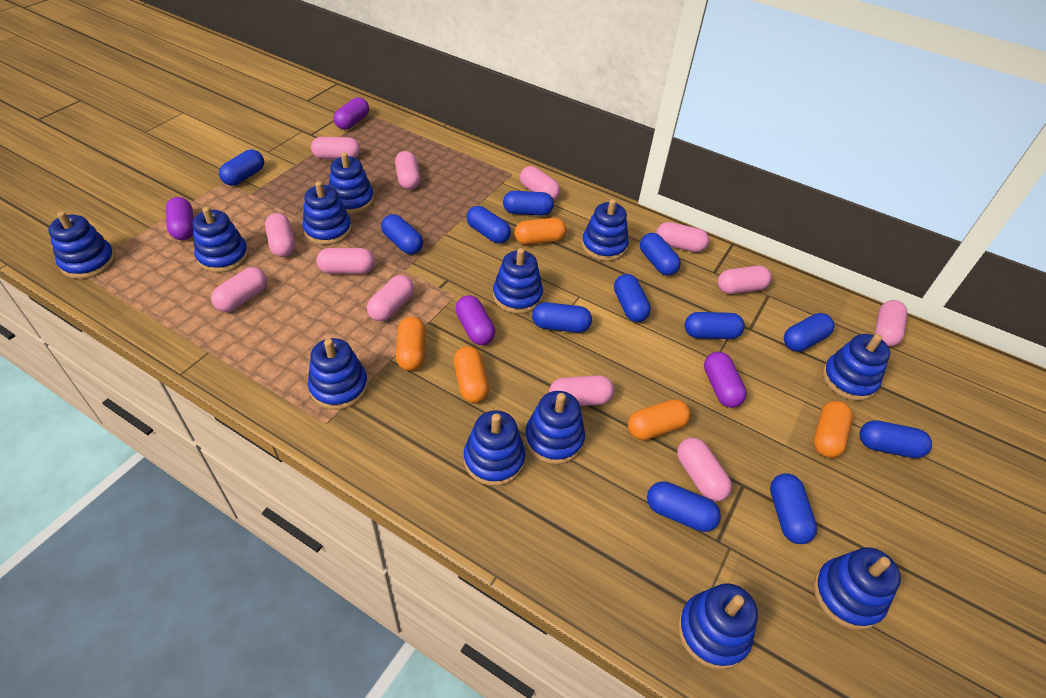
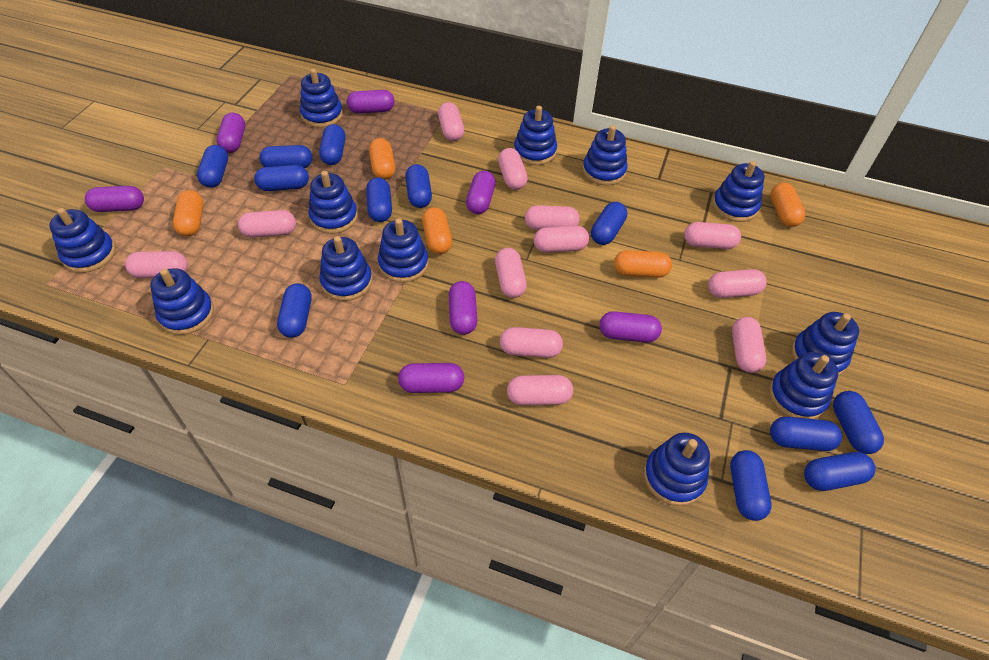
purple capsule: 4 -> 7

